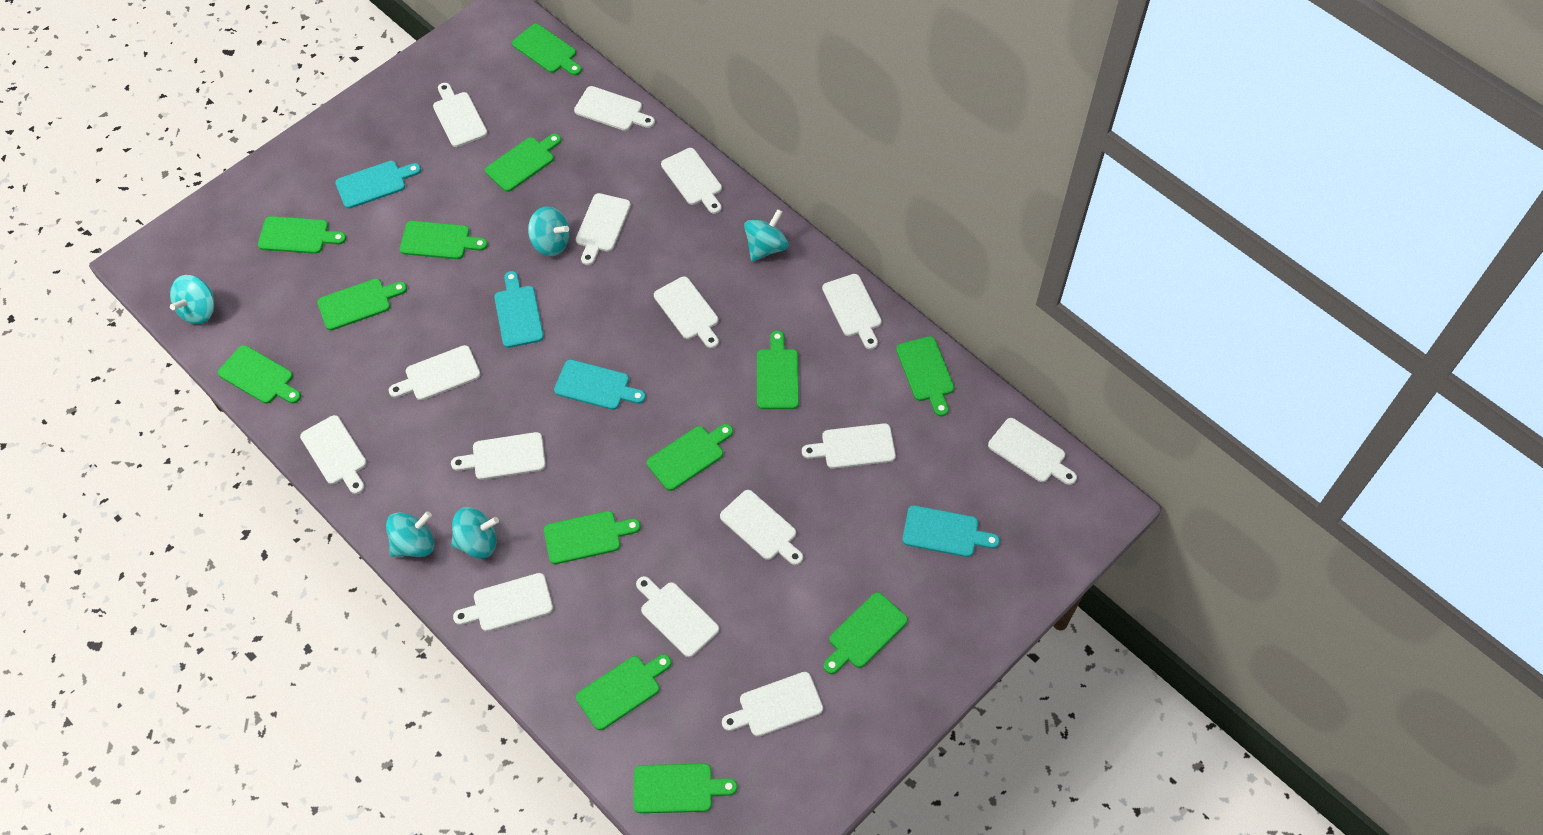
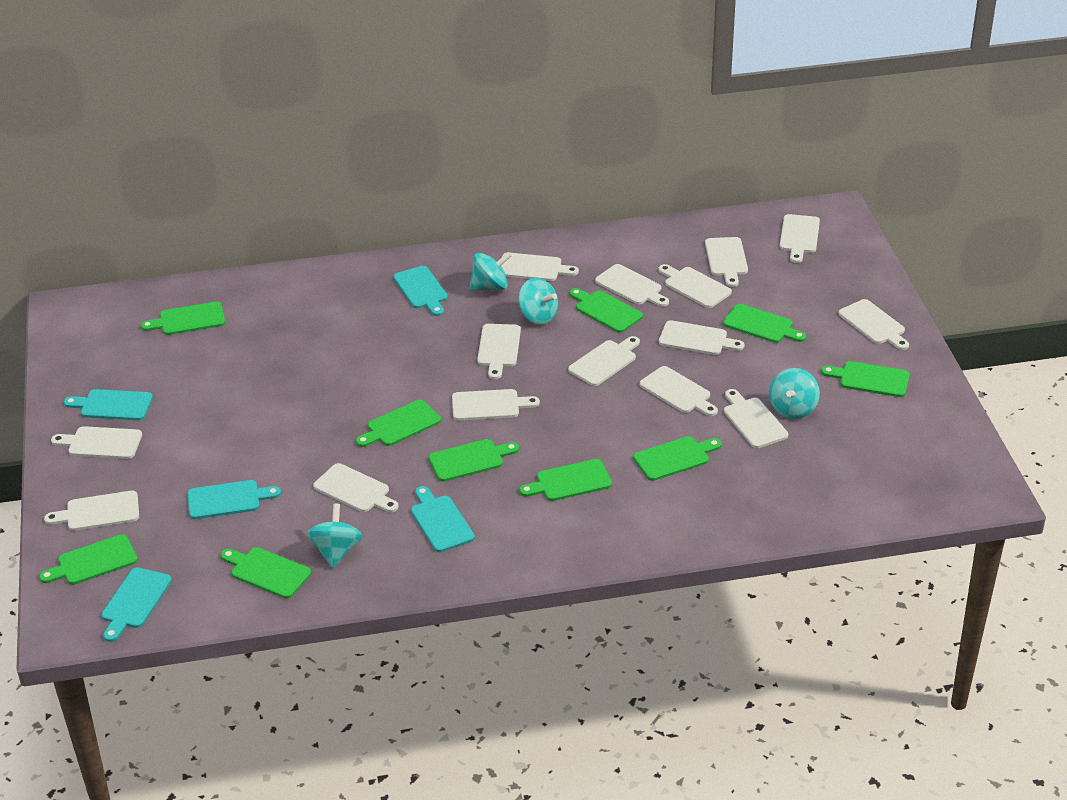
green cutting board: 13 -> 10
turquoise cutting board: 4 -> 5
turquoise spinning top: 5 -> 4

